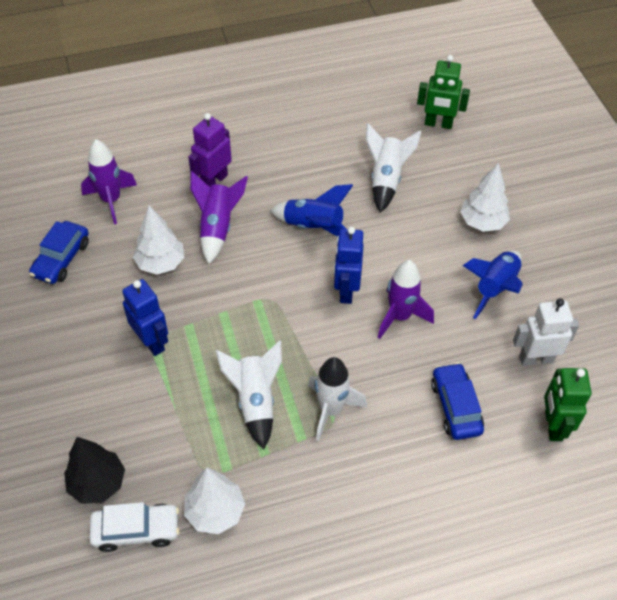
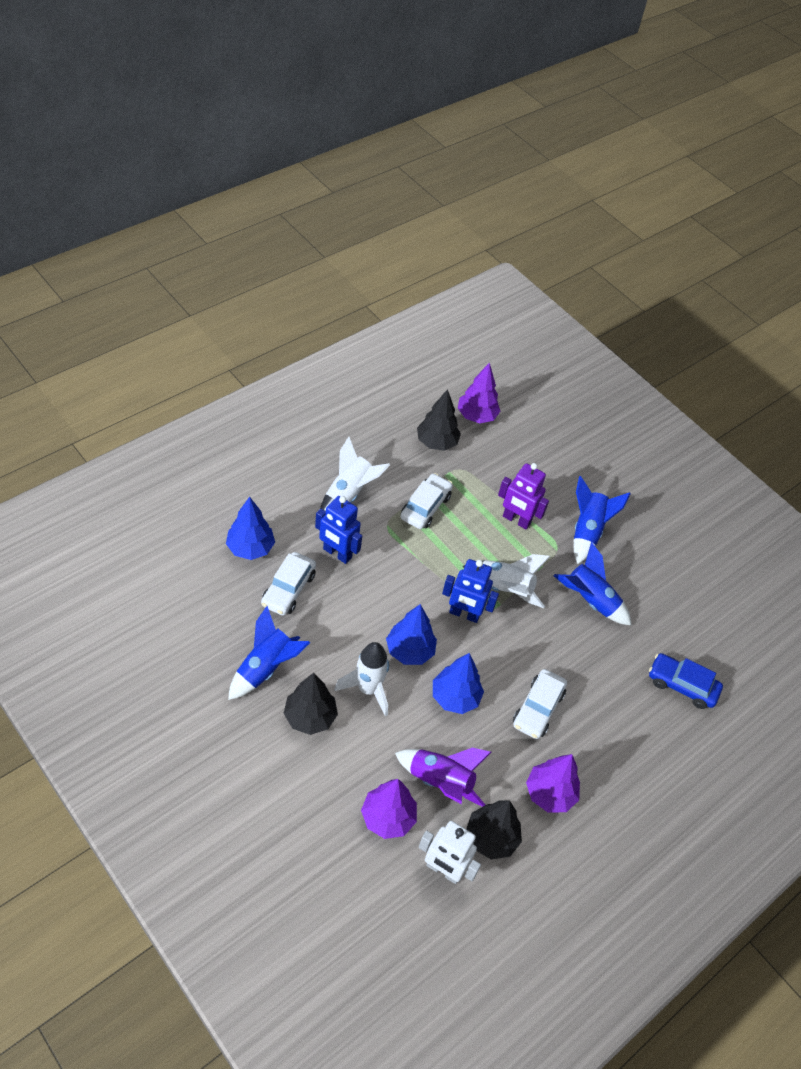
black tree: 1 -> 3
blue car: 2 -> 1
blue rocket: 2 -> 3
blue tree: 0 -> 3
green robot: 2 -> 0
purple rocket: 3 -> 1
purple tree: 0 -> 3
white car: 1 -> 3
white tree: 3 -> 0

